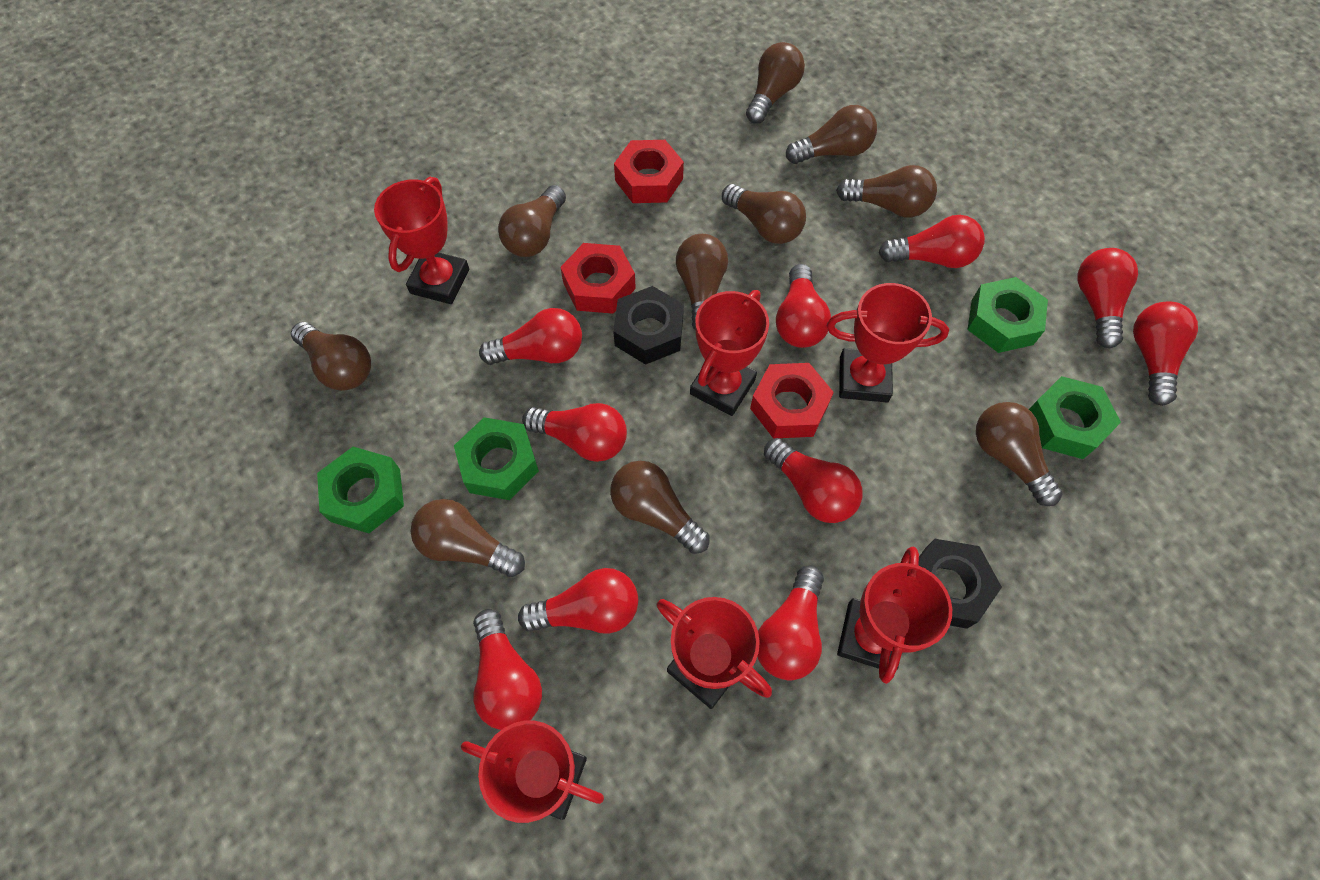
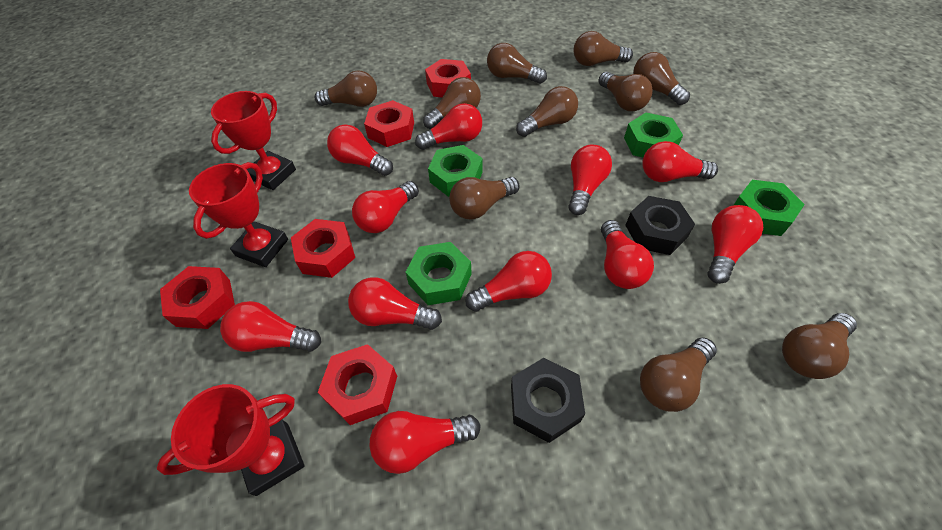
red light bulb: 10 -> 11
red nut: 3 -> 5
red trophy: 6 -> 3

